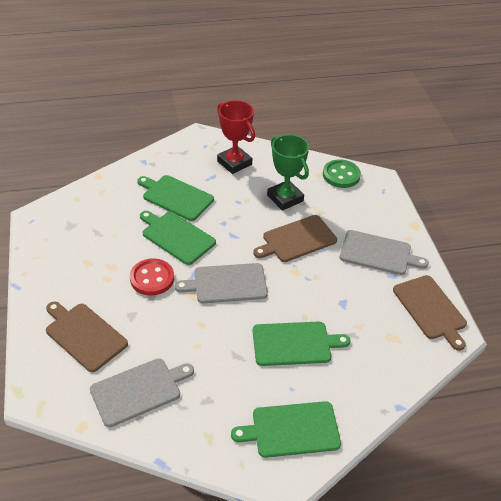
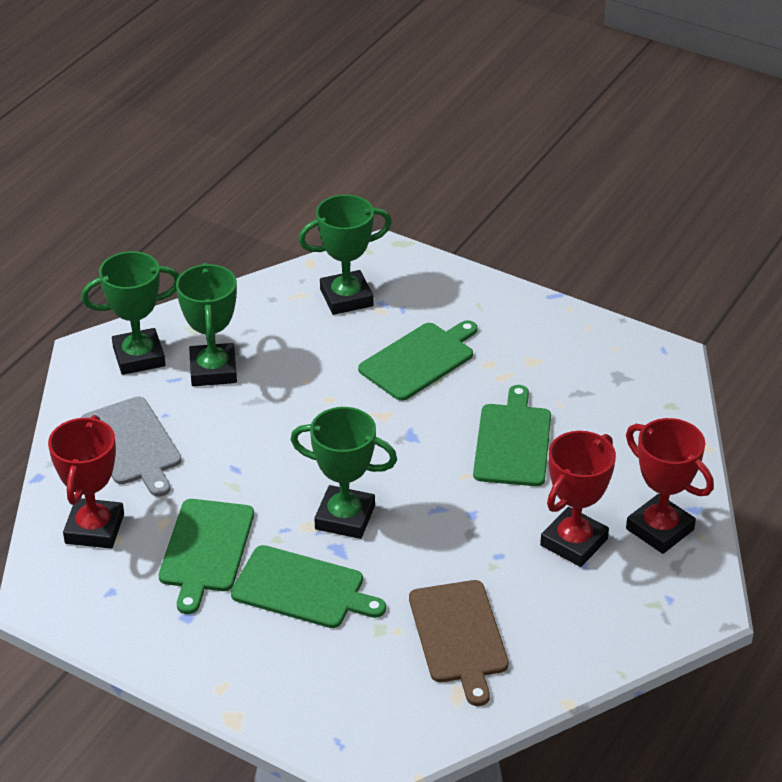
brown cutting board: 3 -> 1
green button: 1 -> 0
green trophy: 1 -> 4
grey cutting board: 3 -> 1
red button: 1 -> 0
red trophy: 1 -> 3

